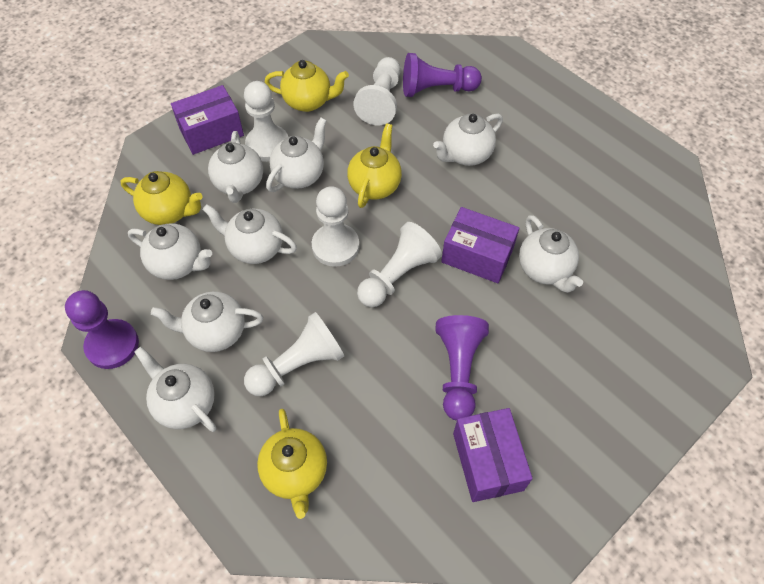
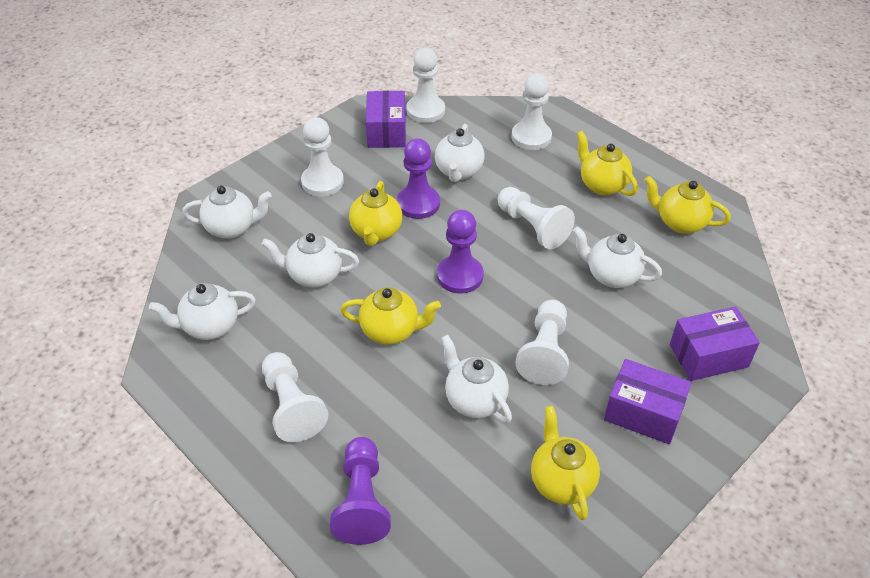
white pawn: 5 -> 6
white teapot: 8 -> 6
yellow teapot: 4 -> 5

